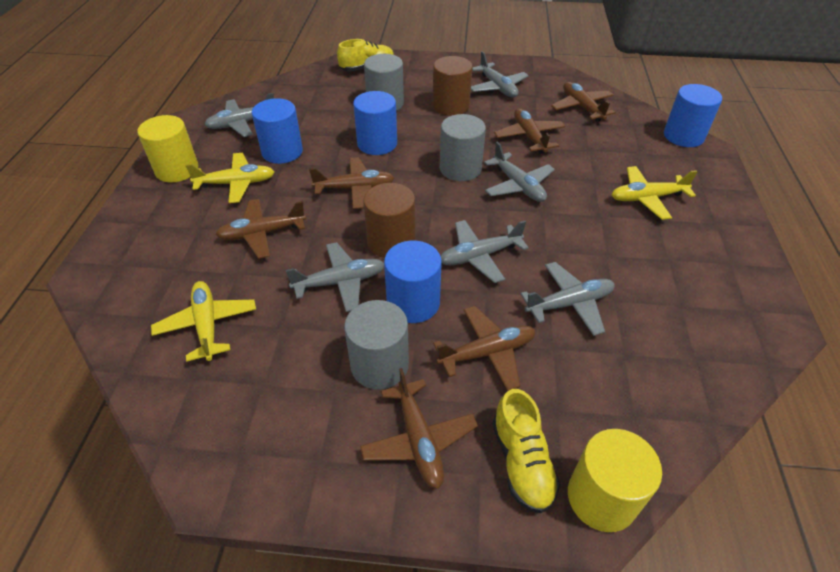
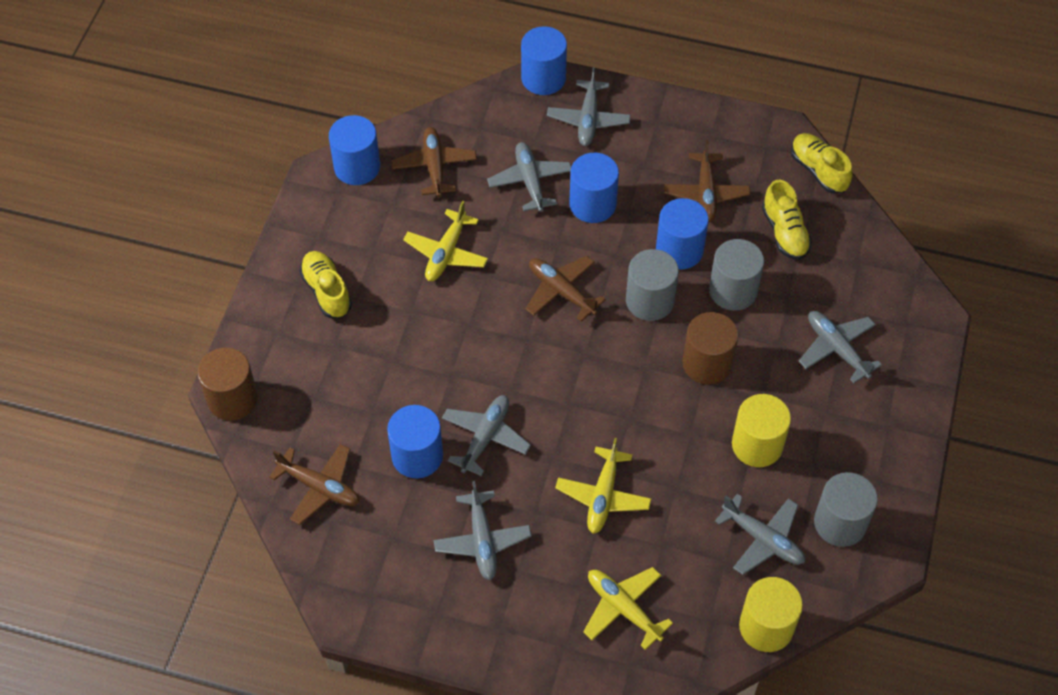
blue cylinder: 4 -> 5
brown plane: 6 -> 4
yellow shoe: 2 -> 3

